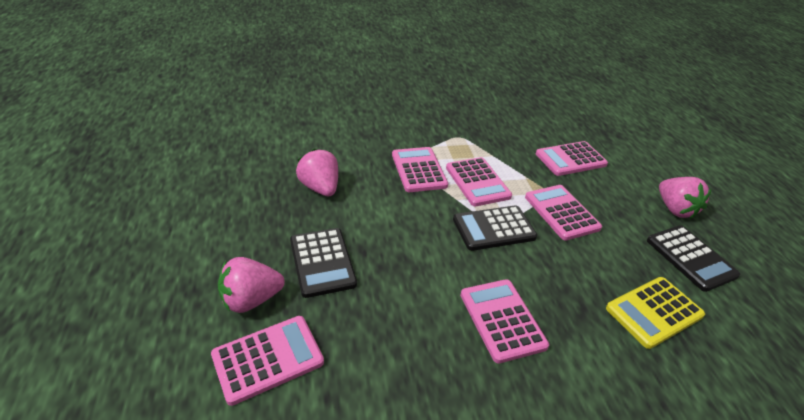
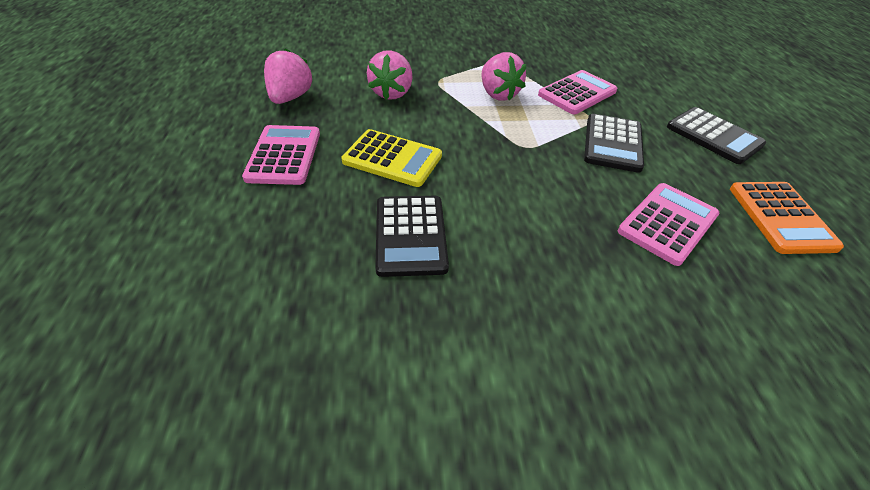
orange calculator: 0 -> 1
pink calculator: 6 -> 3

